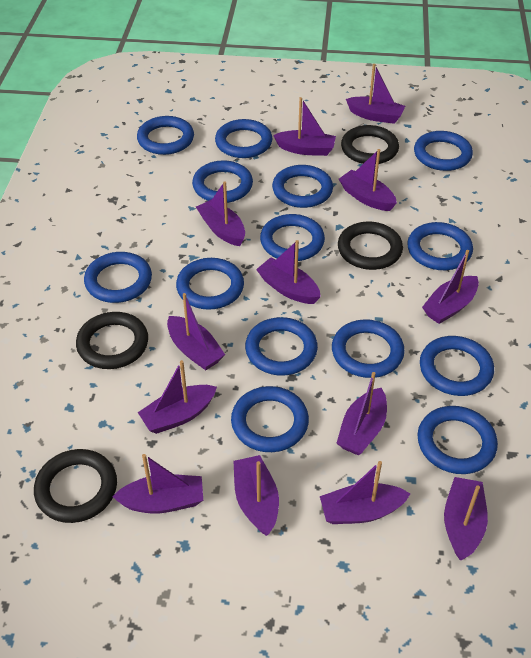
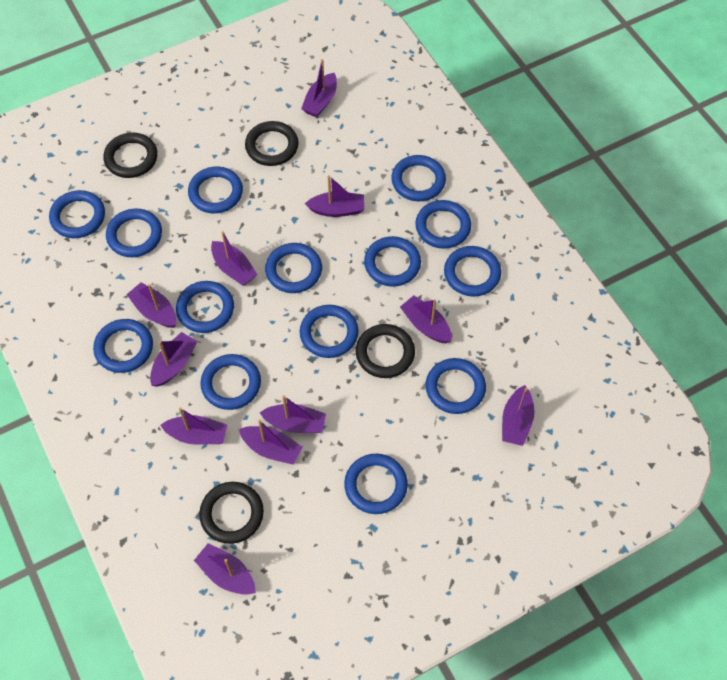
purple boat: 13 -> 11

